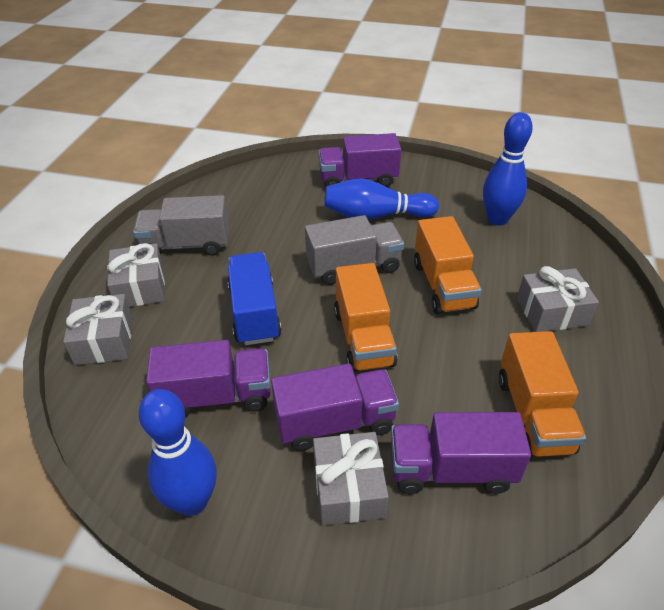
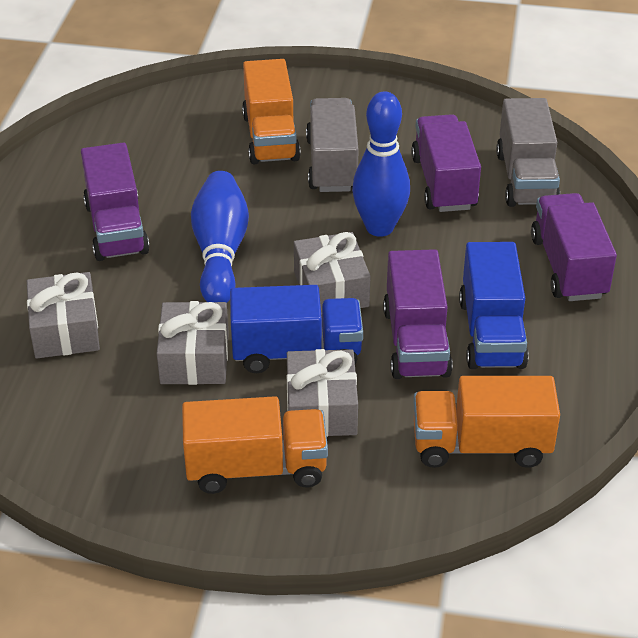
blue bowling pin: 3 -> 2
blue truck: 1 -> 2

